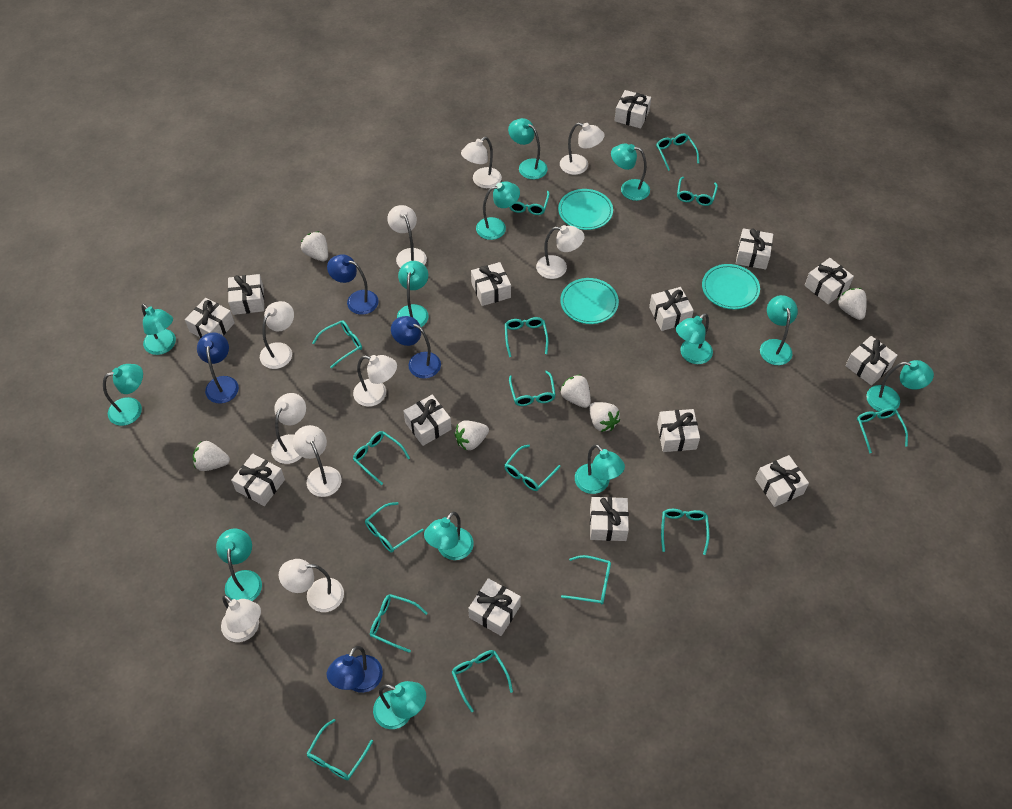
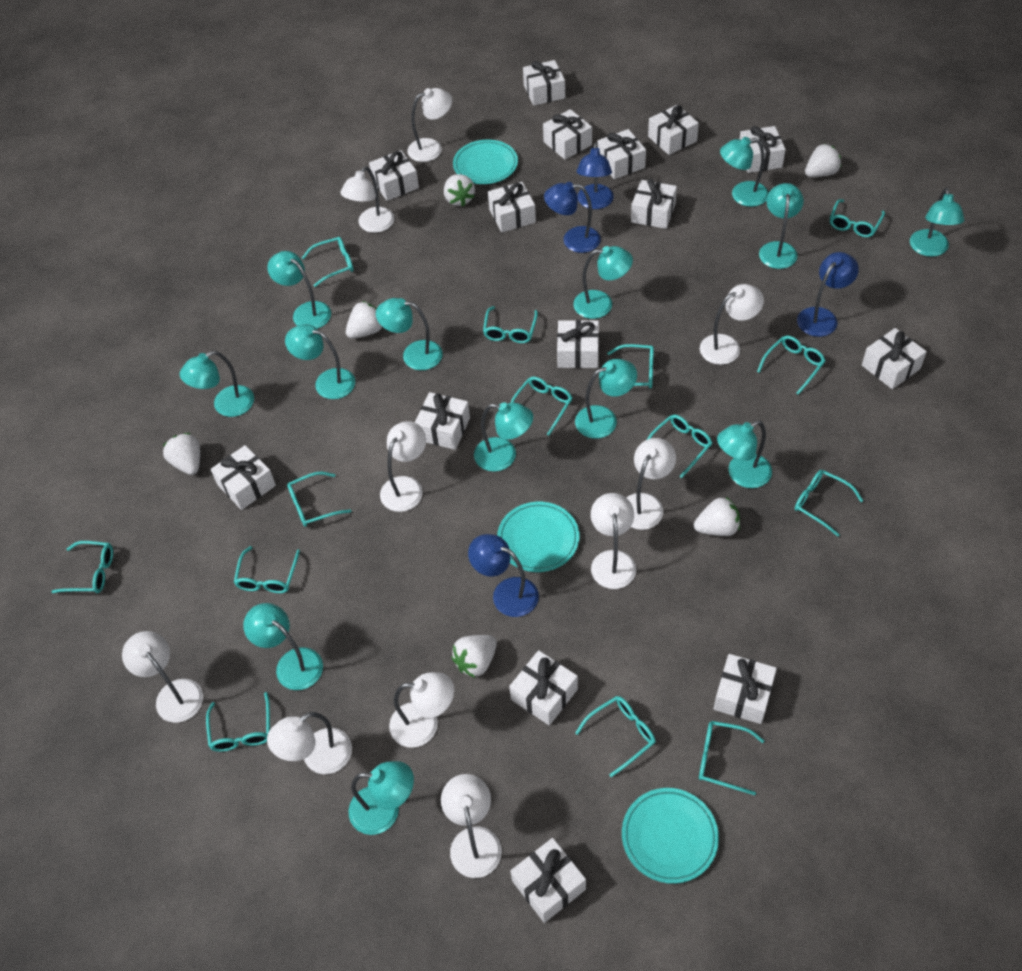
turquoise glasses: 15 -> 14
white gift: 14 -> 15

